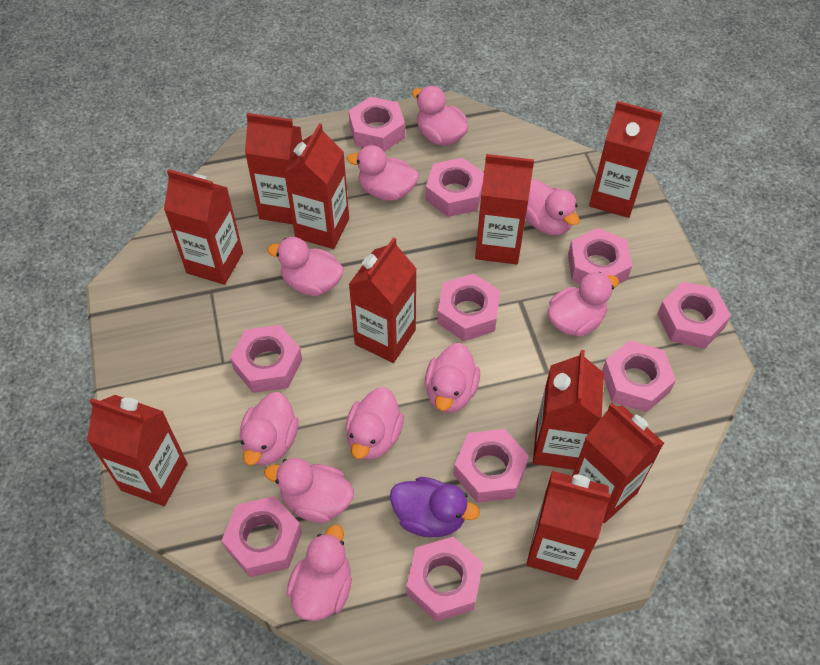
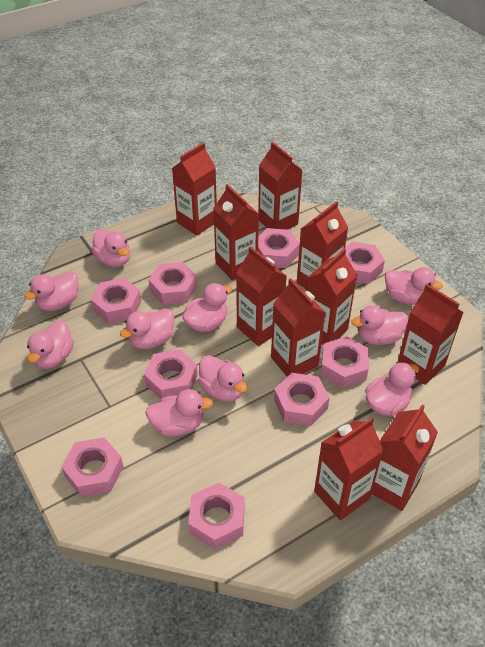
pink nut: 10 -> 9
purple duck: 1 -> 0

